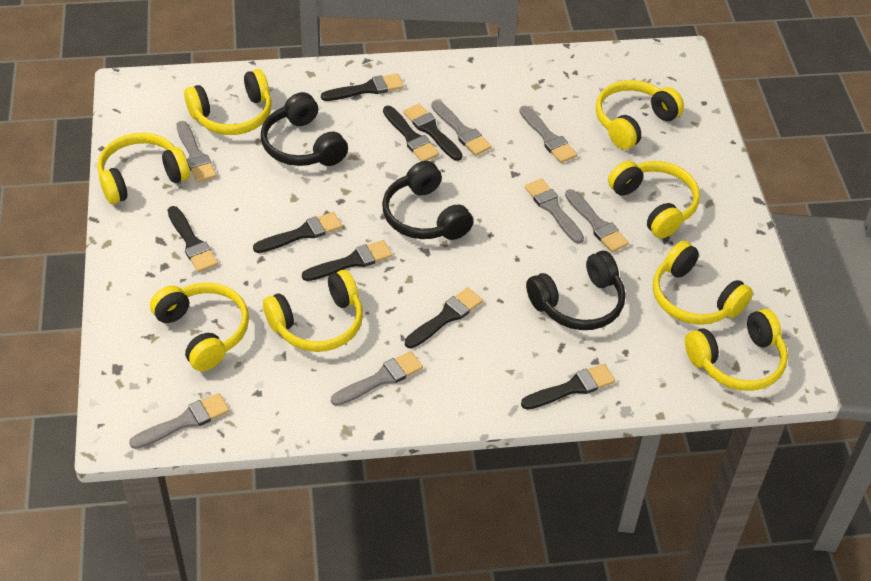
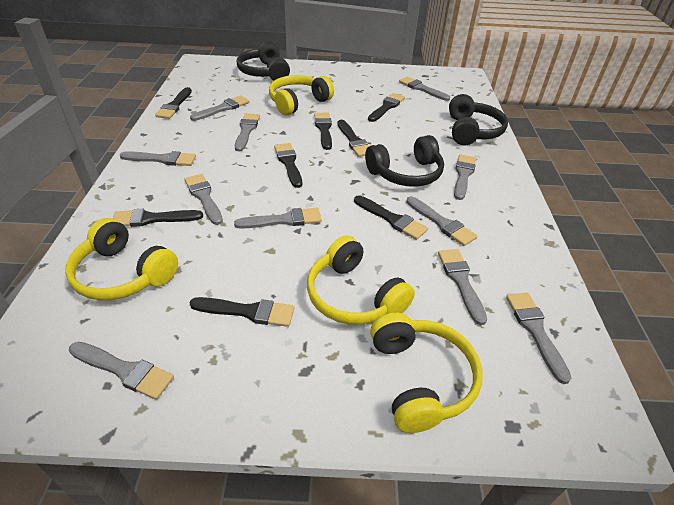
grey brush: 7 -> 11
yellow headphones: 8 -> 4

